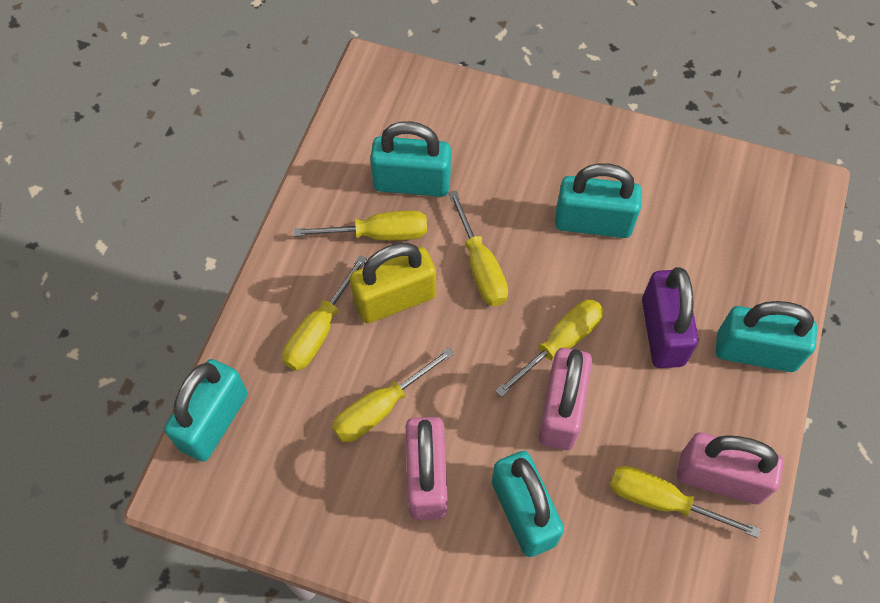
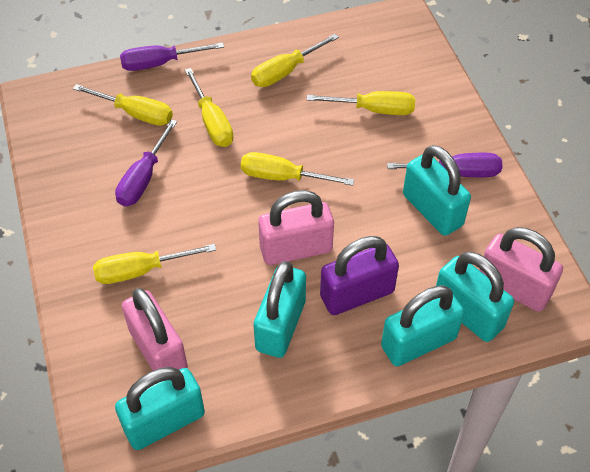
purple screwdriver: 0 -> 3
yellow padlock: 1 -> 0

